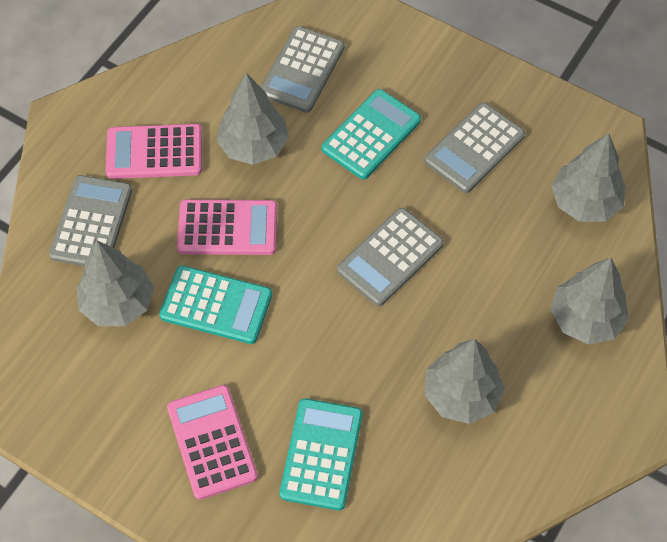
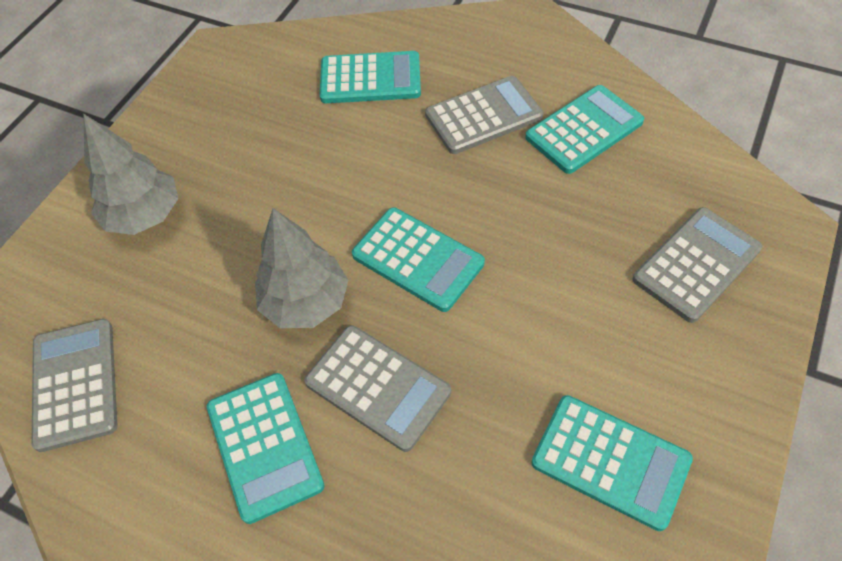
grey tree: 5 -> 2
pink calculator: 3 -> 0
turquoise calculator: 3 -> 5

